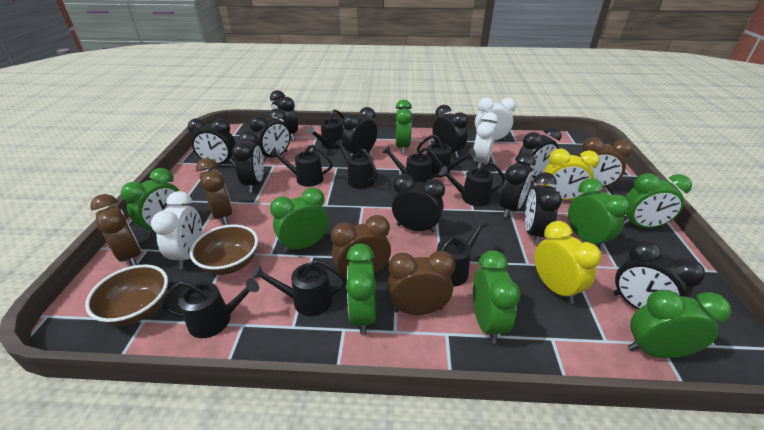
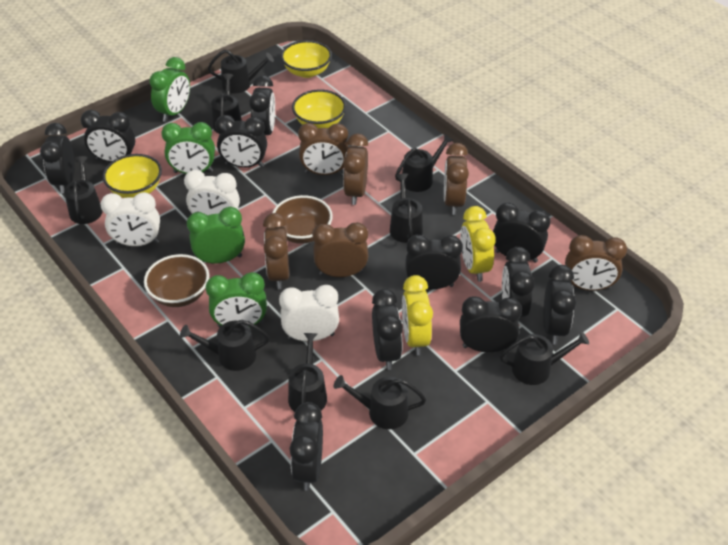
brown clock: 5 -> 6
green clock: 8 -> 4
yellow bowl: 0 -> 3

